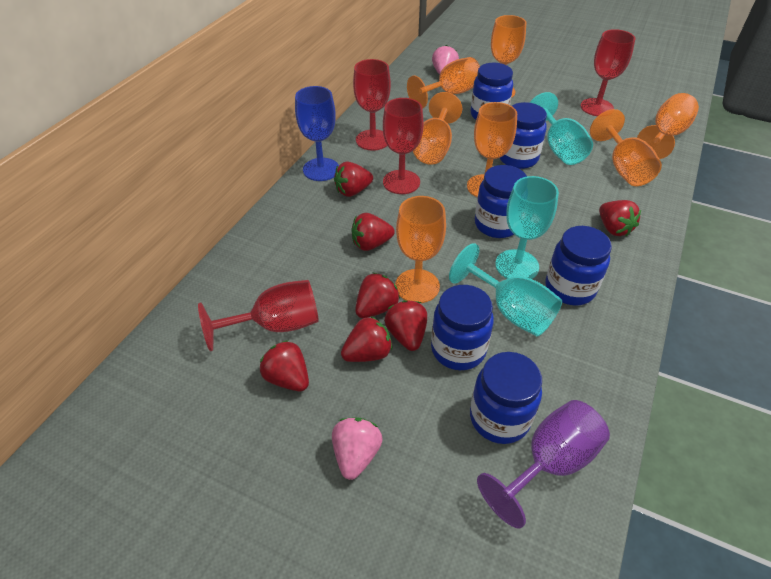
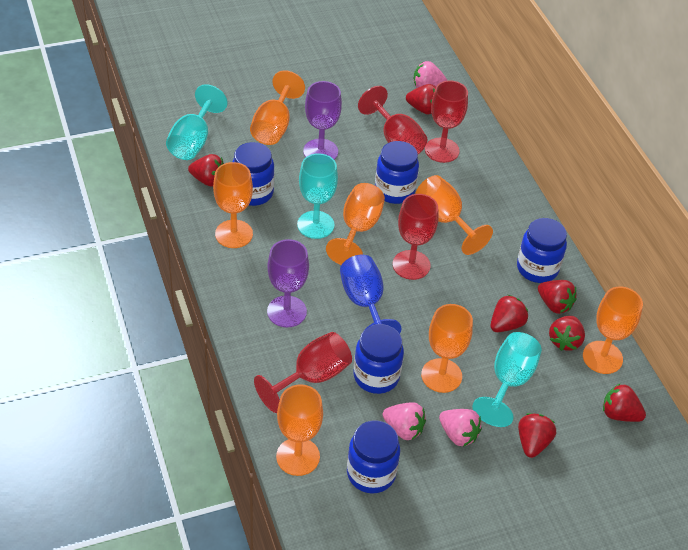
blue jar: 6 -> 5
pink strawberry: 2 -> 3
purple goblet: 1 -> 2

